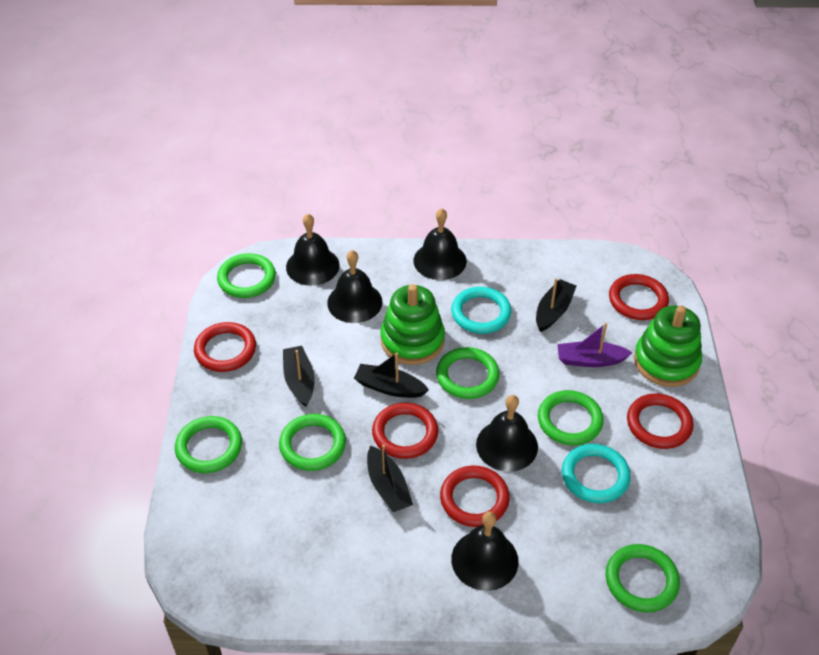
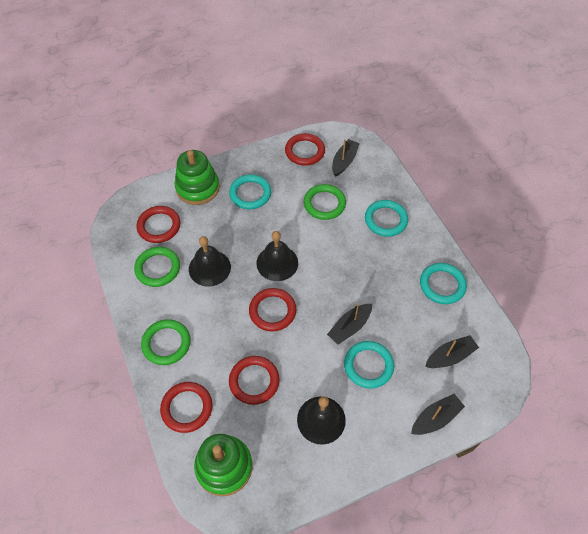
black bell: 5 -> 3
green ring: 6 -> 3
purple boat: 1 -> 0
turquoise ring: 2 -> 4

